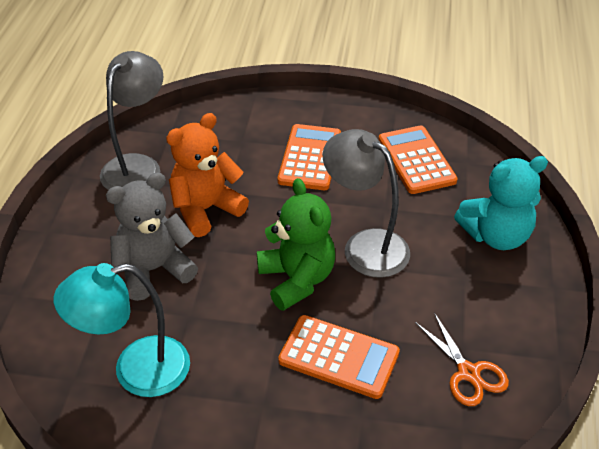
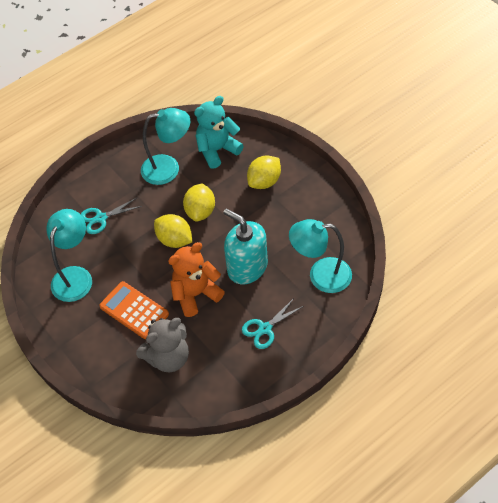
green teddy bear: 1 -> 0
grey lamp: 2 -> 0
orange calculator: 3 -> 1
orange scissors: 1 -> 0
turquoise lamp: 1 -> 3
turquoise scissors: 0 -> 2
turquoise soap dispenser: 0 -> 1
yellow lemon: 0 -> 3

